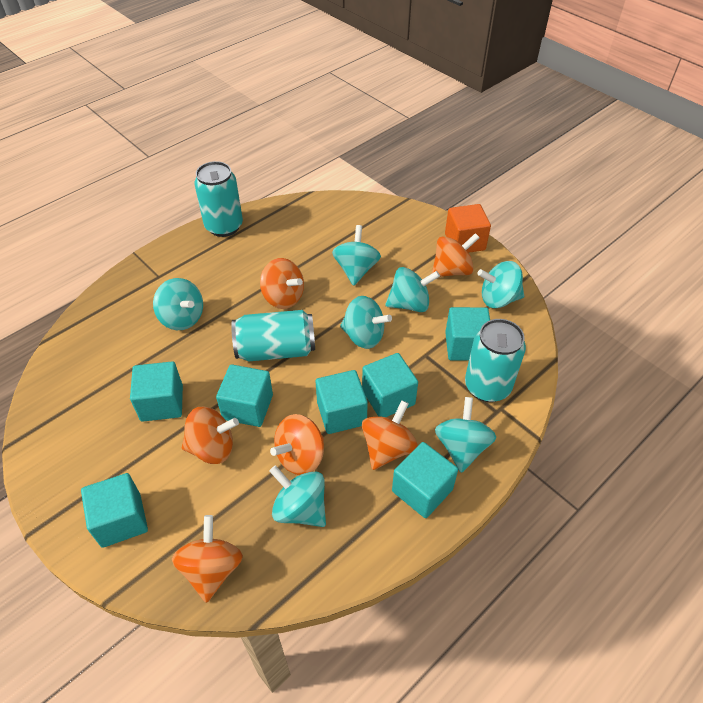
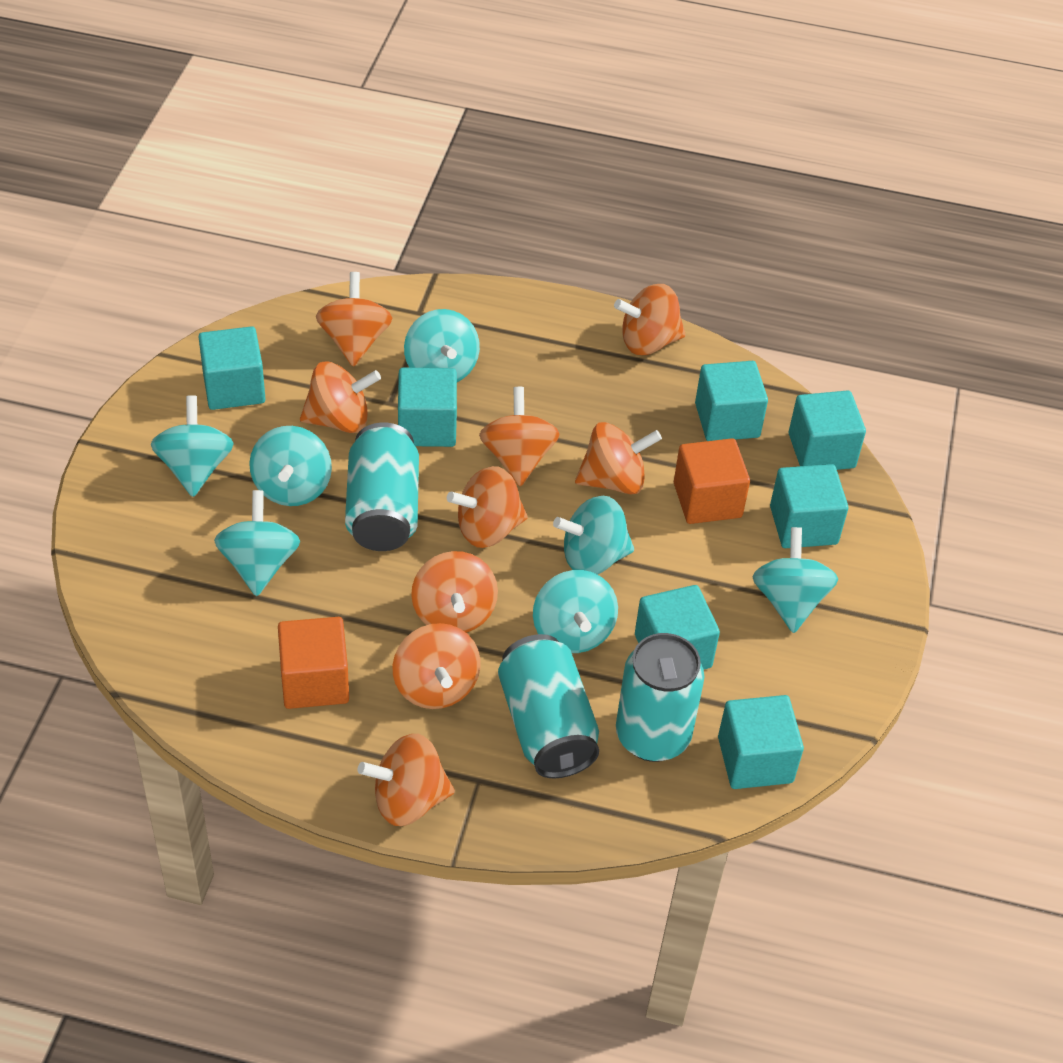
orange cube: 1 -> 2
orange spinning top: 6 -> 9

